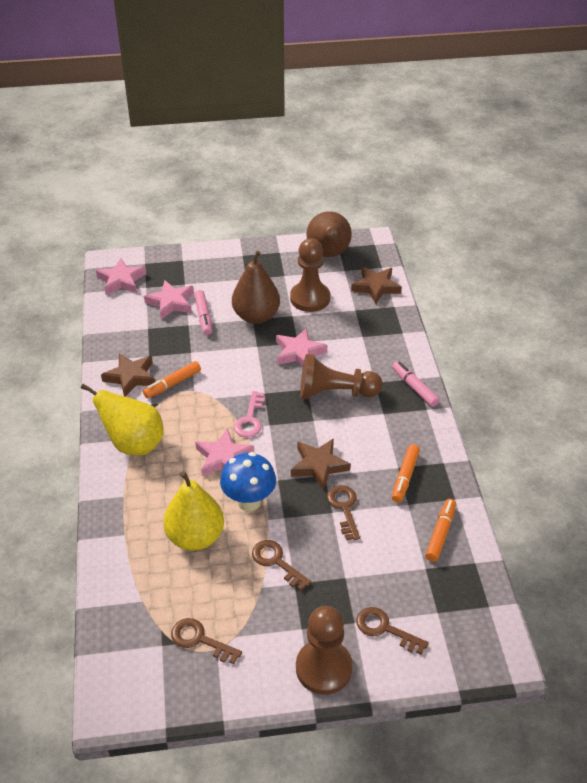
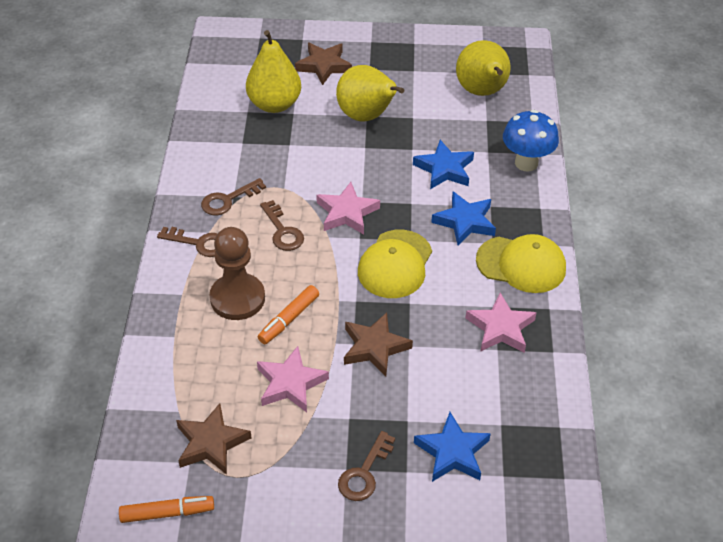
blue star: 0 -> 3
brown pawn: 3 -> 1
brown pear: 2 -> 0
orange marker: 3 -> 2
pink key: 1 -> 0
pink marker: 2 -> 0
pink star: 4 -> 3
yellow cap: 0 -> 2
yellow pear: 2 -> 3

